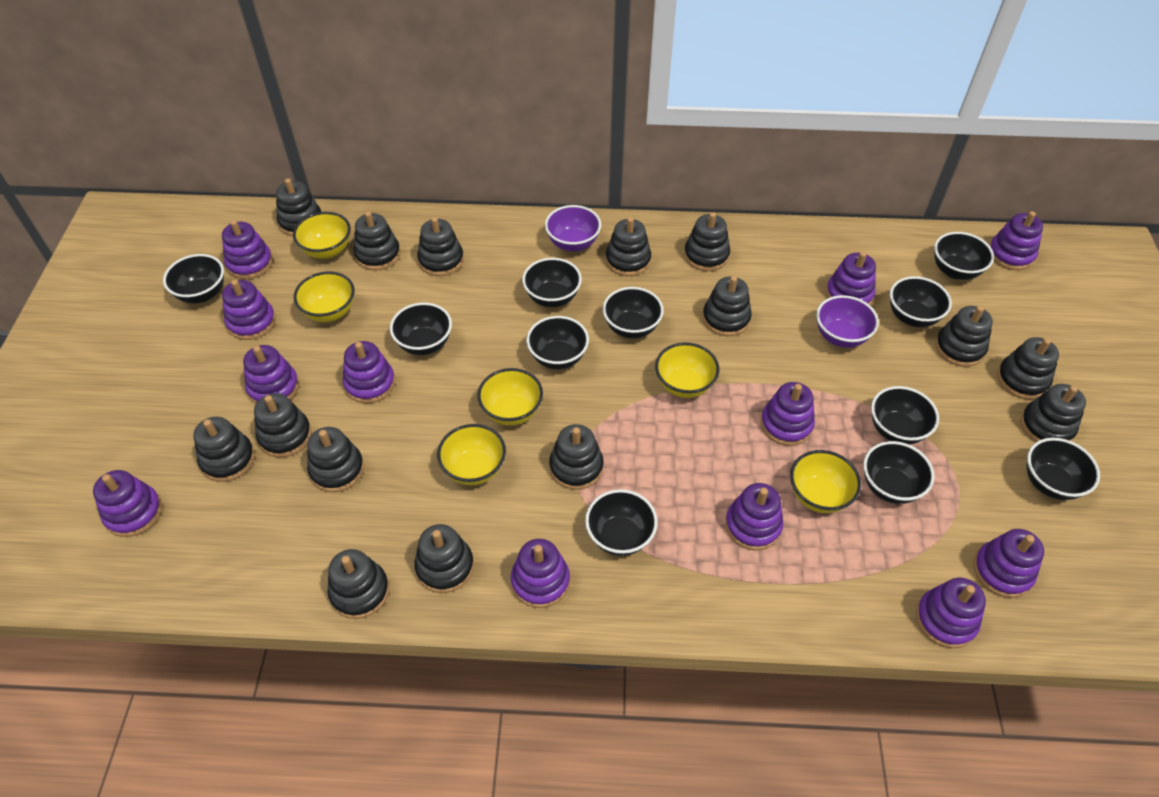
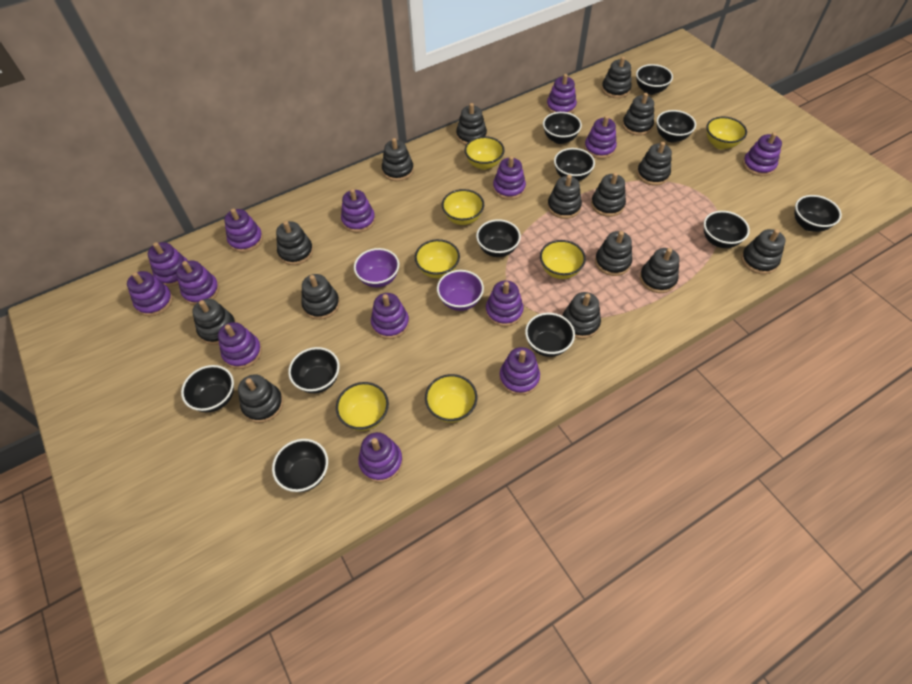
purple stacking toy: 12 -> 14
yellow bowl: 6 -> 7

